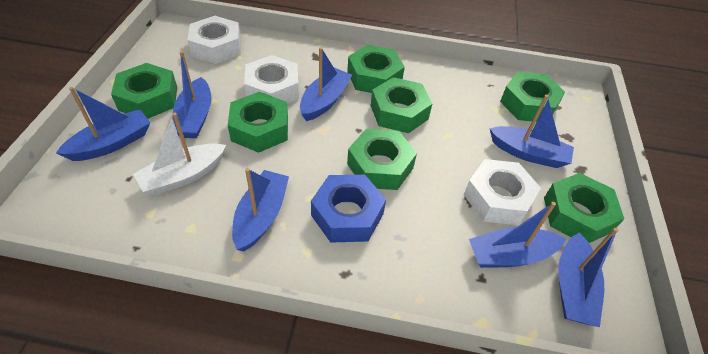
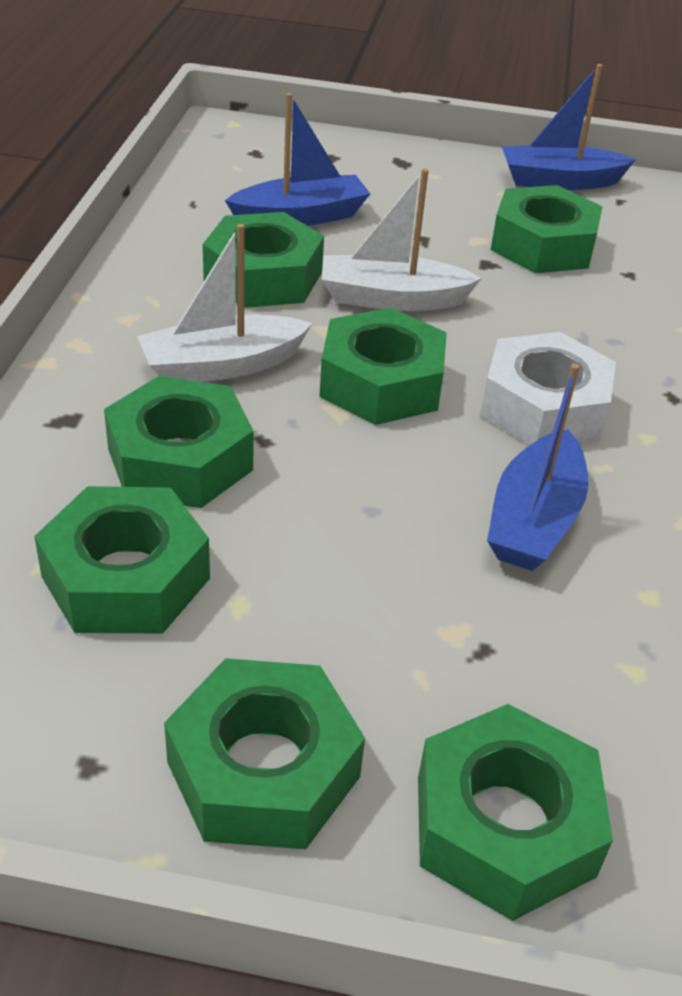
blue boat: 7 -> 3
blue nut: 1 -> 0
white boat: 1 -> 2
white nut: 3 -> 1

